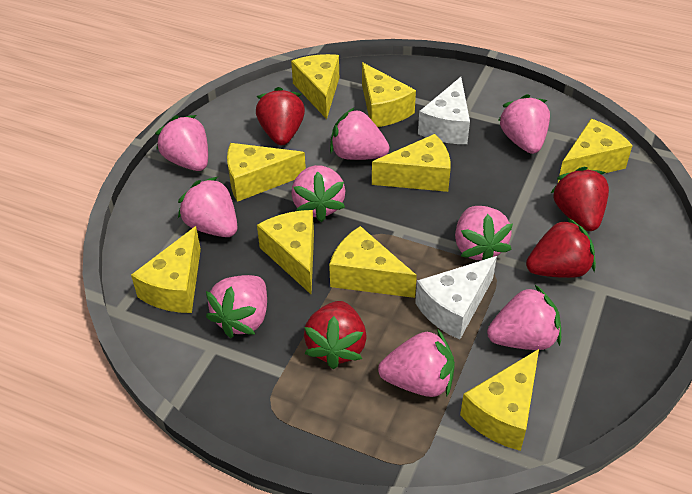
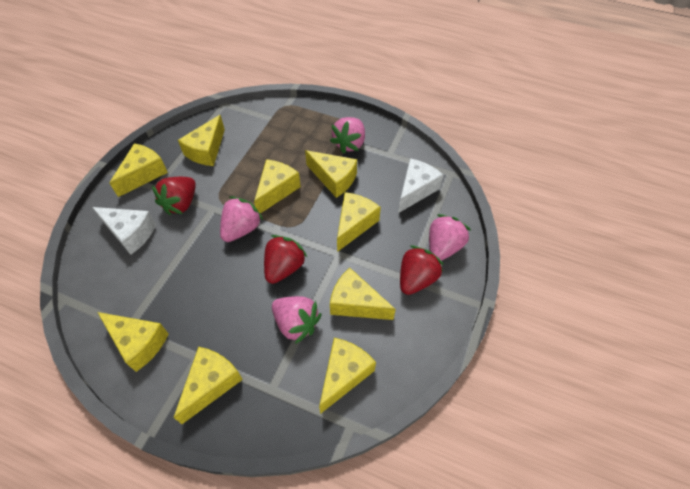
pink strawberry: 9 -> 4
red strawberry: 4 -> 3

